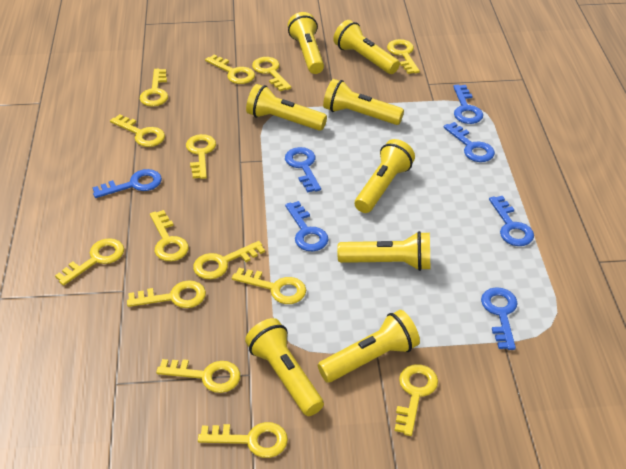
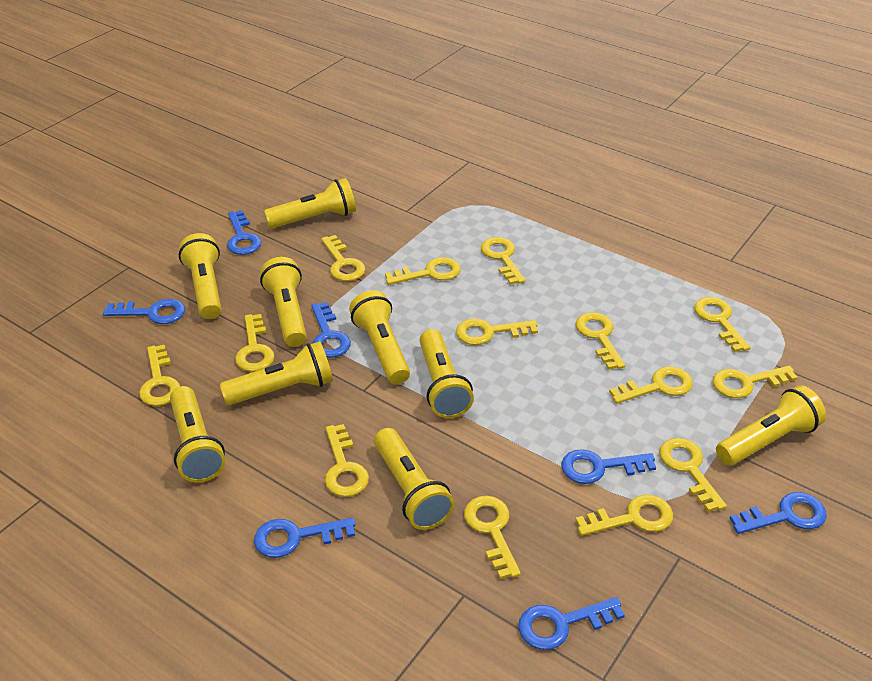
yellow flashlight: 8 -> 9

